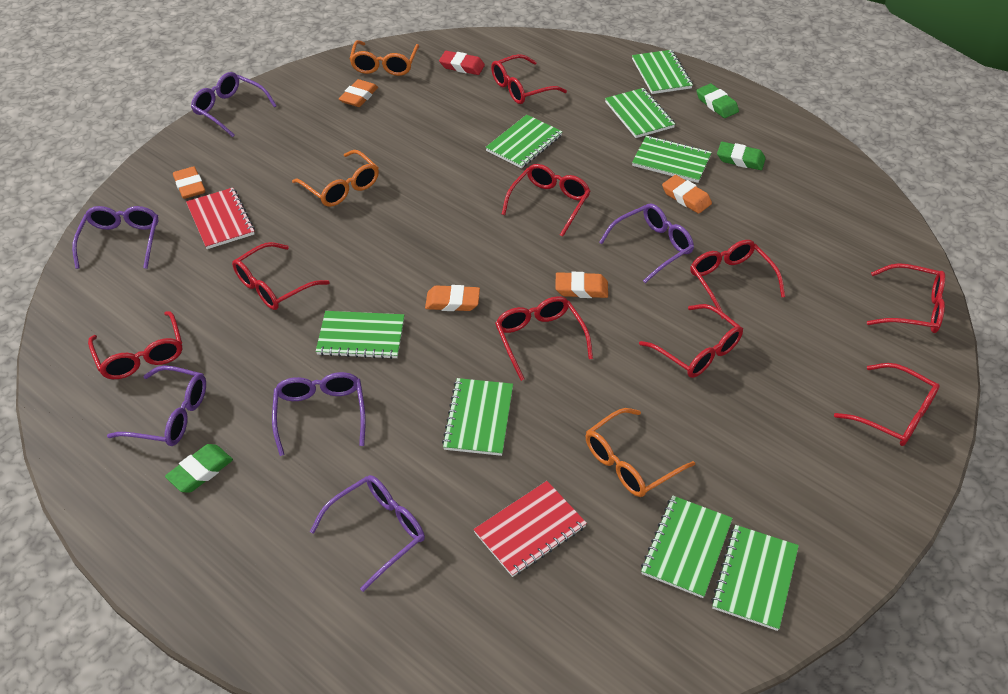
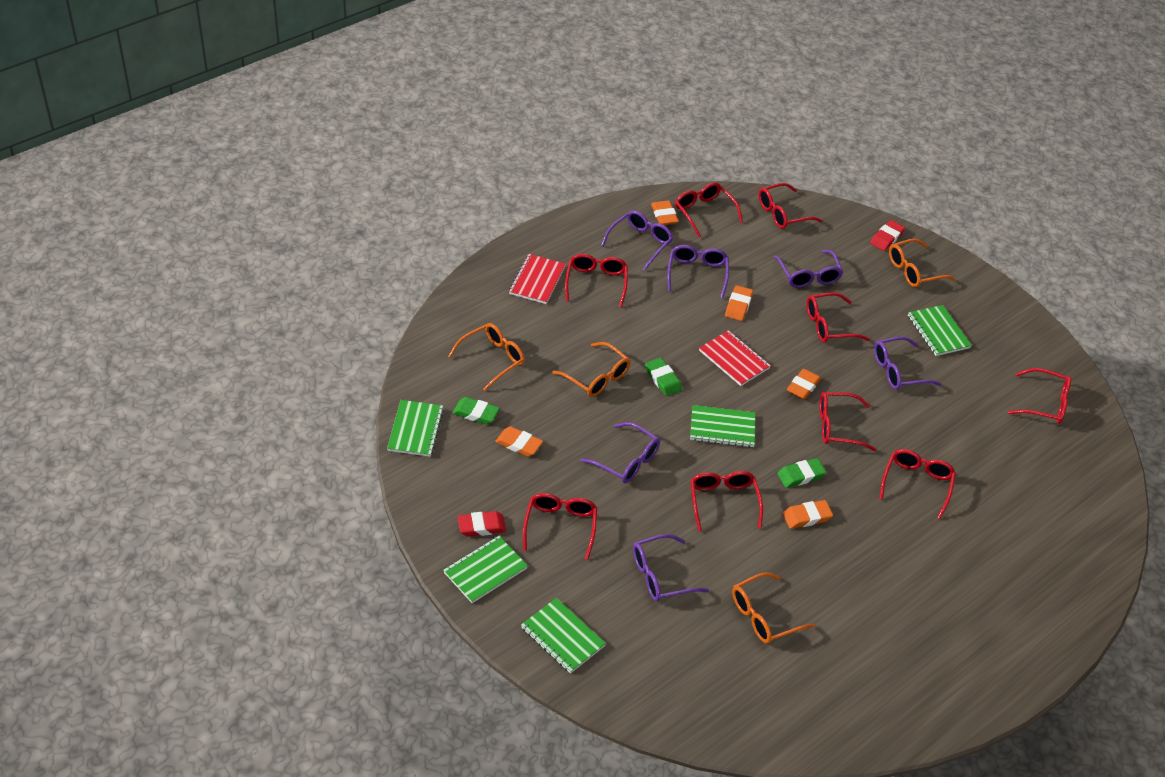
green notebook: 8 -> 5
orange glasses: 3 -> 4
red eraser: 1 -> 2

